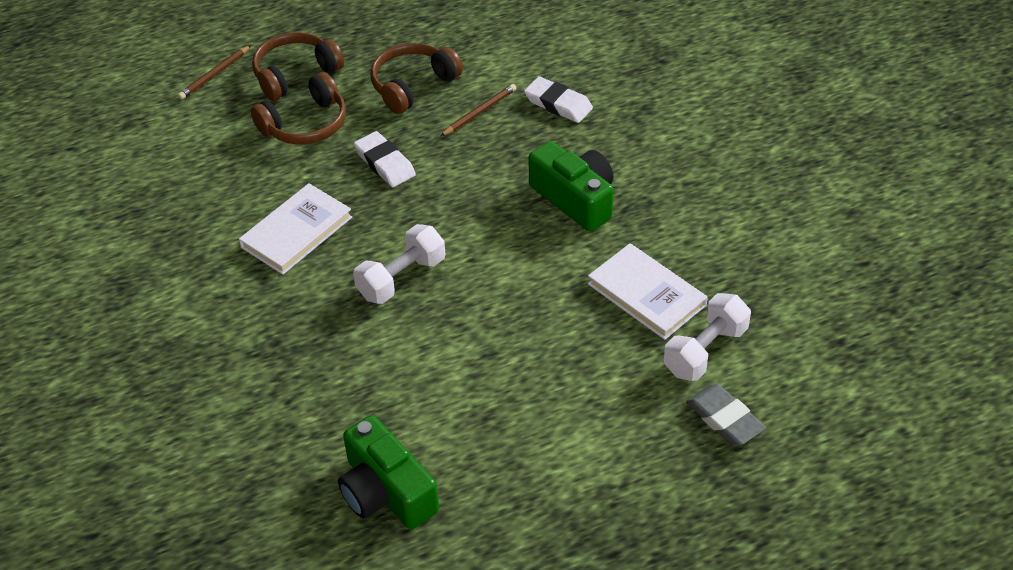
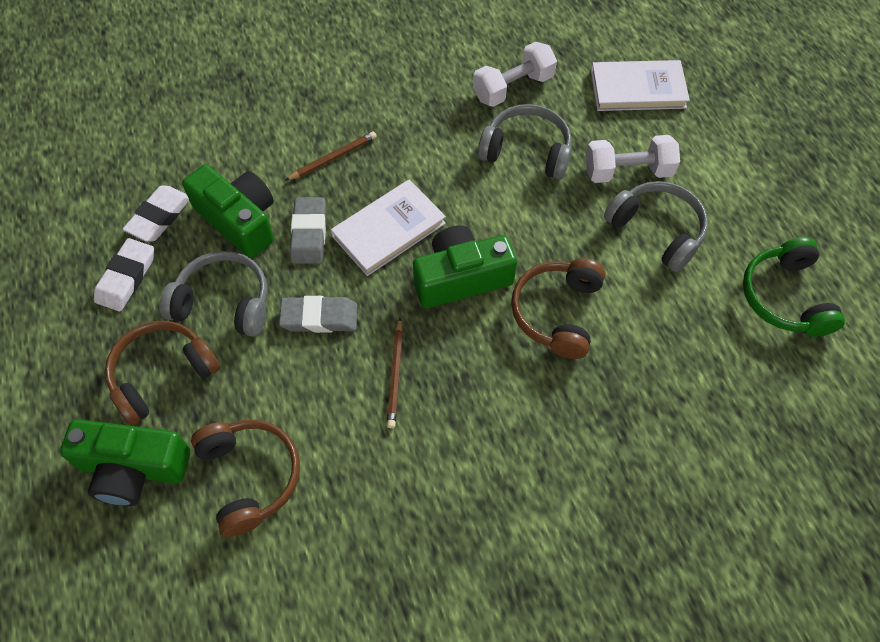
green camera: 2 -> 3
green headphones: 0 -> 1
grey eraser: 1 -> 2
grey headphones: 0 -> 3

